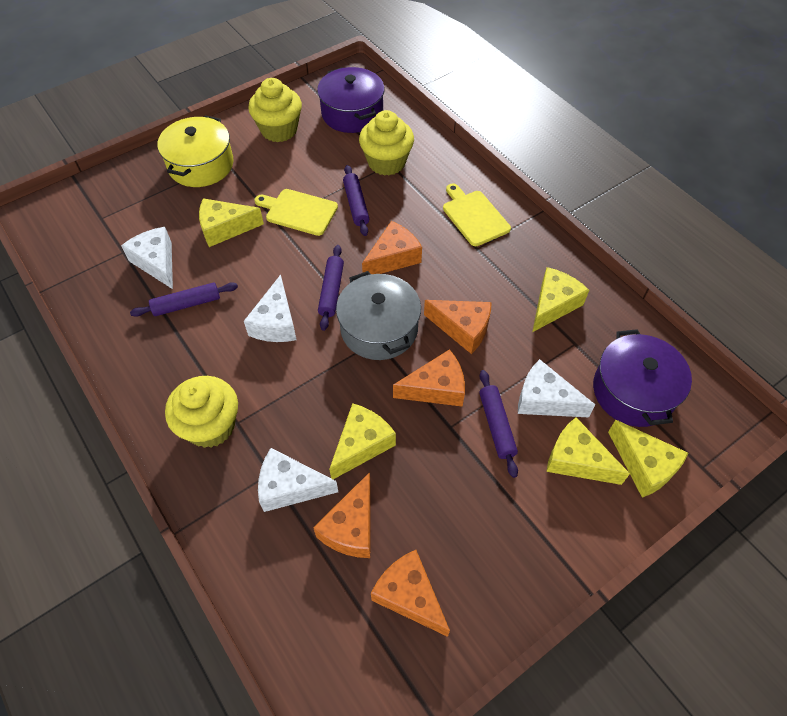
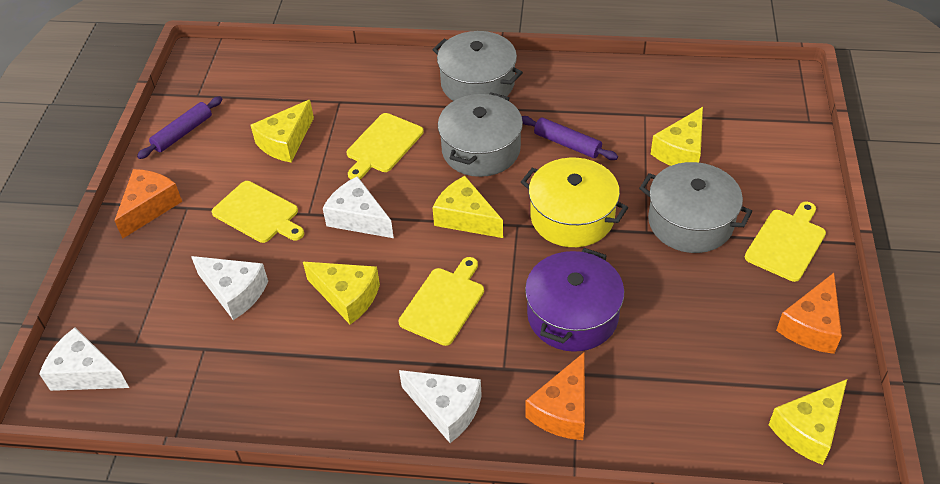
grey pot: 1 -> 3
orange cheese: 5 -> 3
purple pot: 2 -> 1
purple rolling pin: 4 -> 2
yellow cupcake: 3 -> 0
yellow cutting board: 2 -> 4

